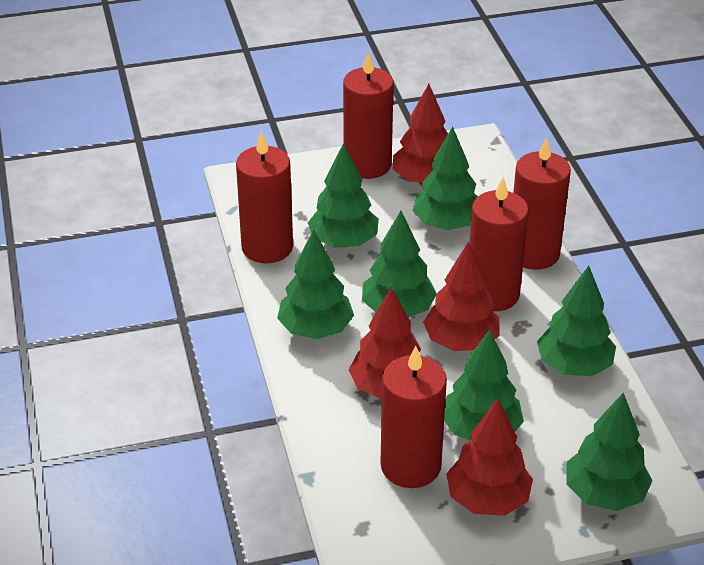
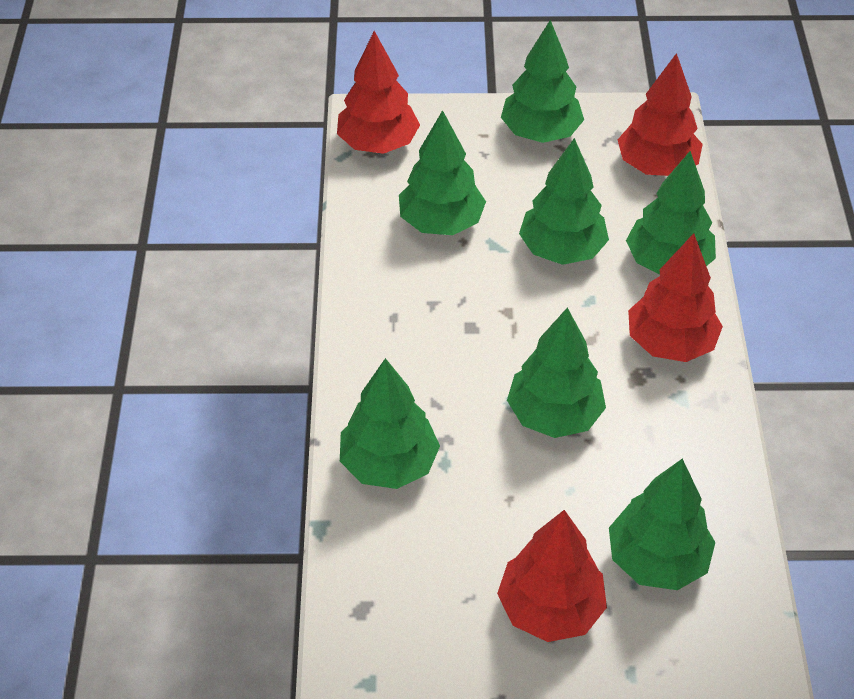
red candle: 5 -> 0

